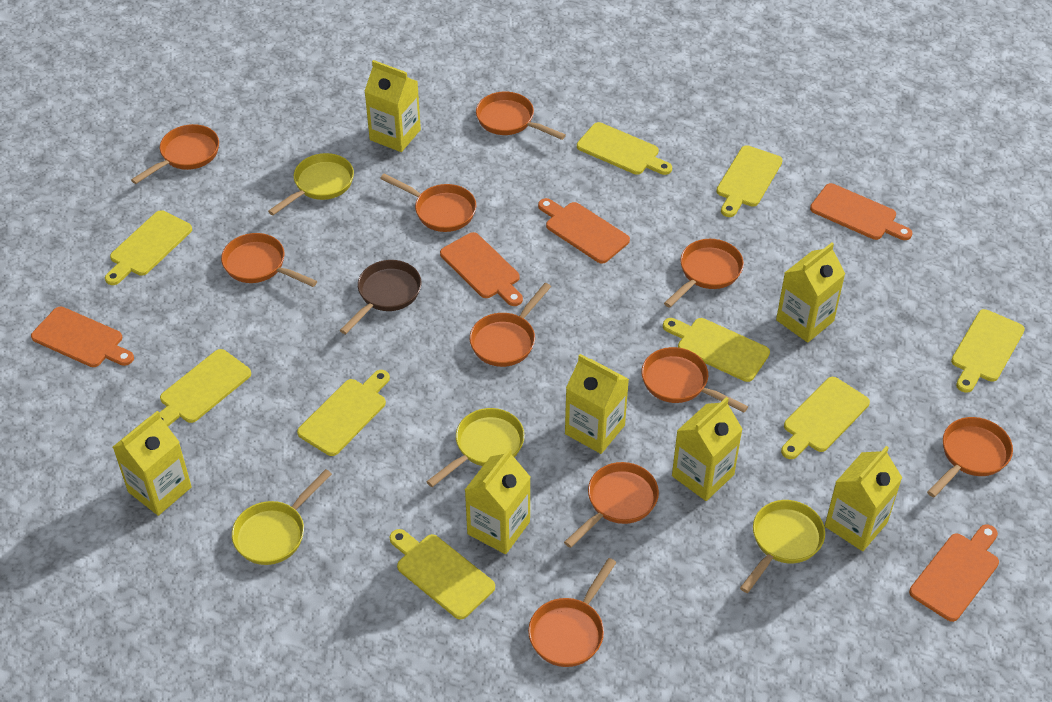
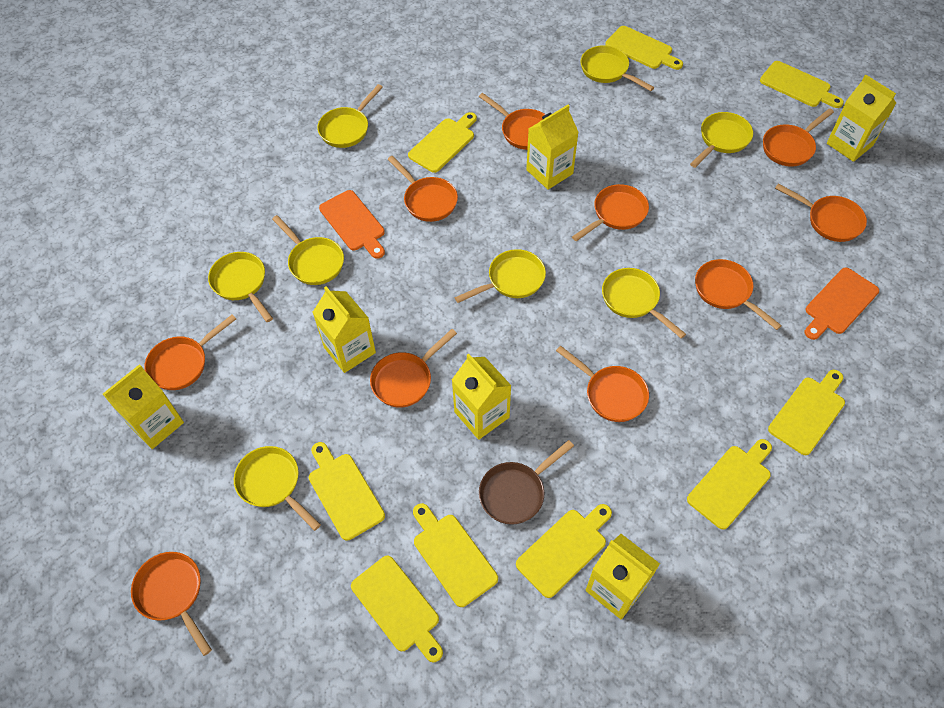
orange cutting board: 5 -> 2
yellow carton: 7 -> 6
yellow pan: 4 -> 8

